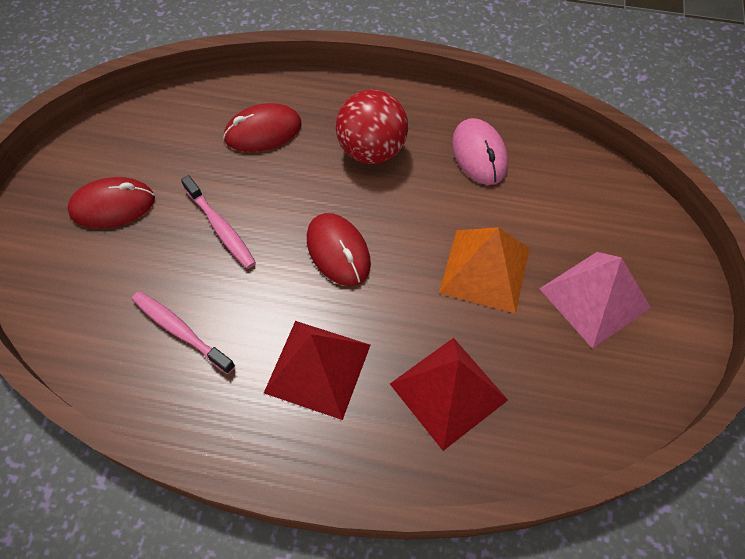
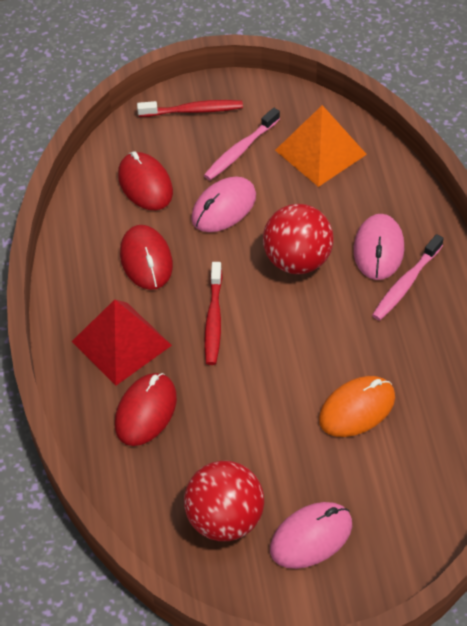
orange mouse: 0 -> 1
pink mouse: 1 -> 3
pink pyramid: 1 -> 0
red ball: 1 -> 2
red pyramid: 2 -> 1
red toothbrush: 0 -> 2

